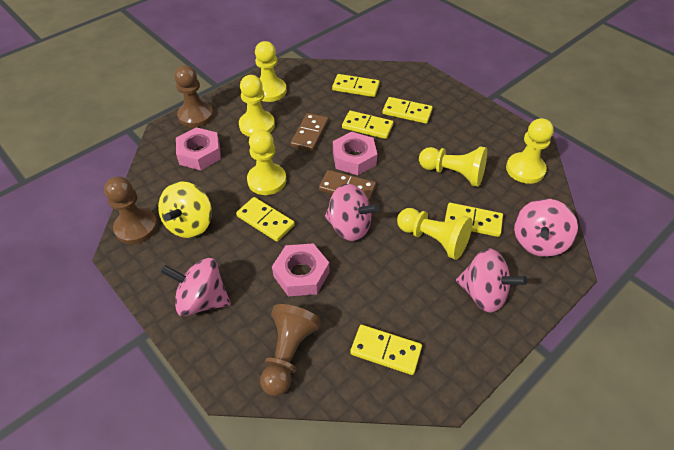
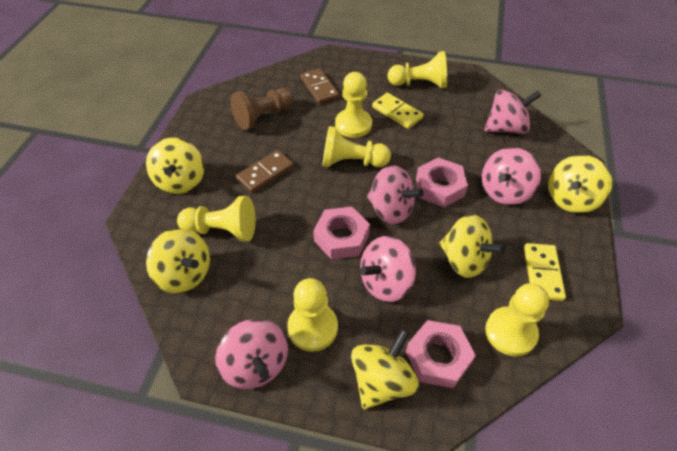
brown pawn: 3 -> 1
pink spinning top: 4 -> 5
yellow domino: 6 -> 2
yellow spinning top: 1 -> 5

